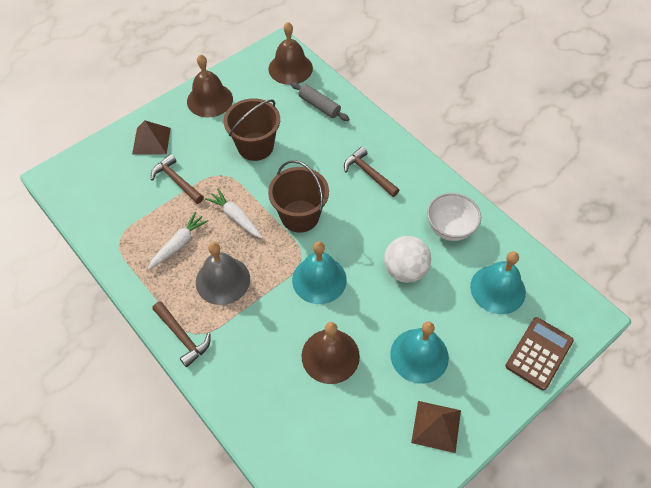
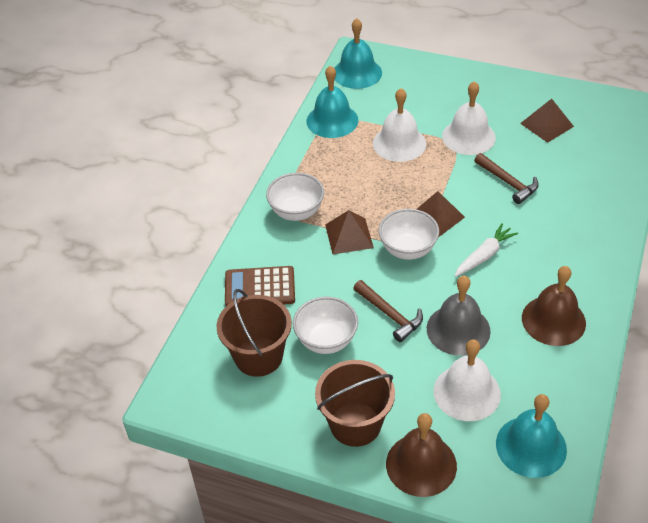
brown bell: 3 -> 2
brown hammer: 3 -> 2
brown pyramid: 2 -> 3
grey rolling pin: 1 -> 0
white ball: 1 -> 0
white bell: 0 -> 3
white bowl: 1 -> 3
white carrot: 2 -> 1

